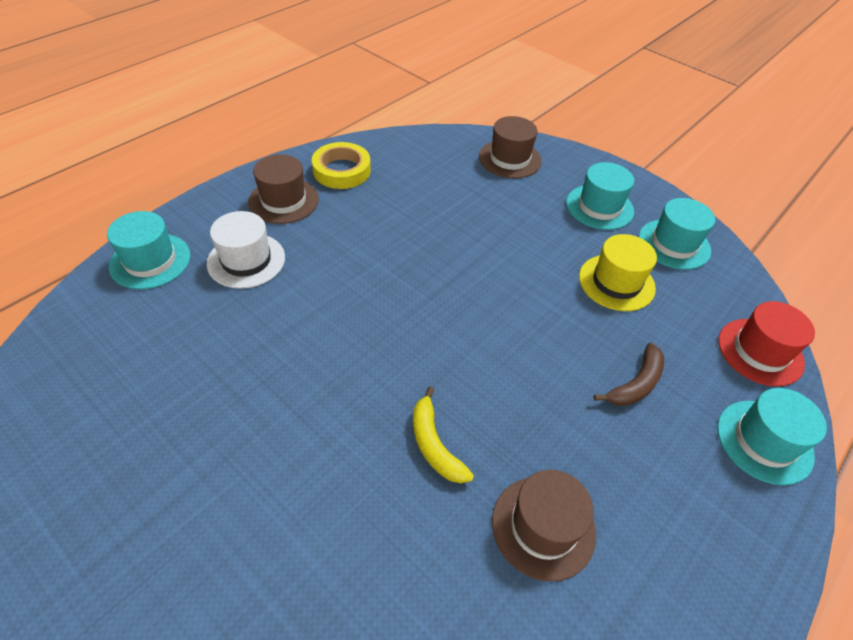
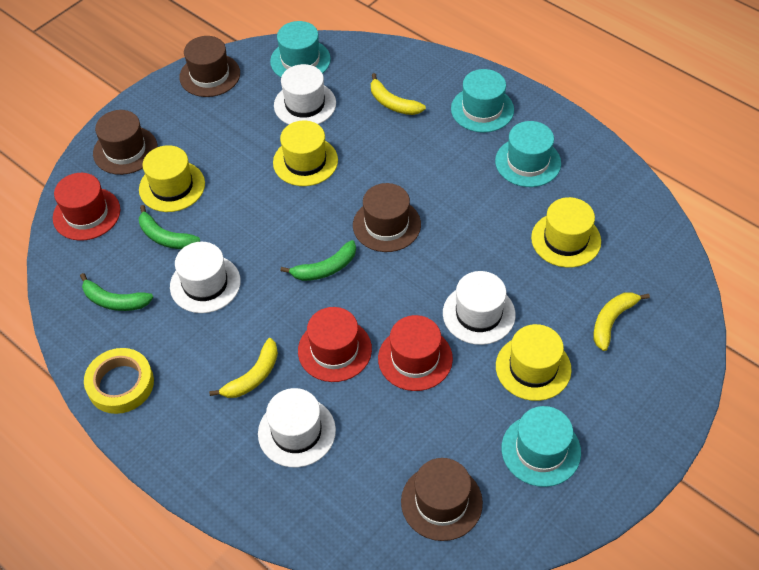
brown banana: 1 -> 0
brown hat: 3 -> 4
green banana: 0 -> 3
red hat: 1 -> 3
white hat: 1 -> 4
yellow banana: 1 -> 3
yellow hat: 1 -> 4

